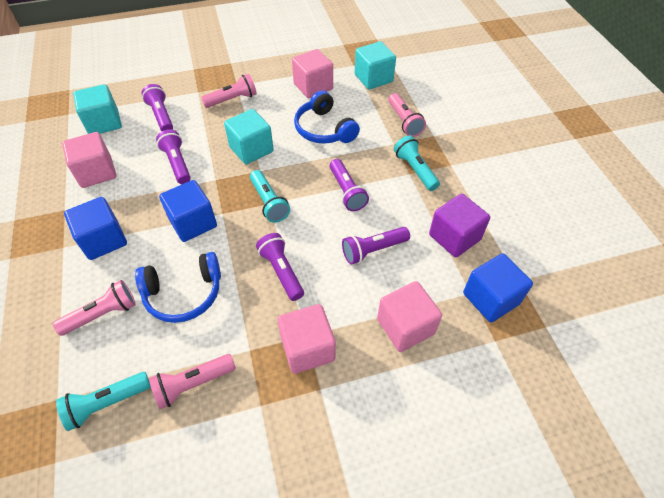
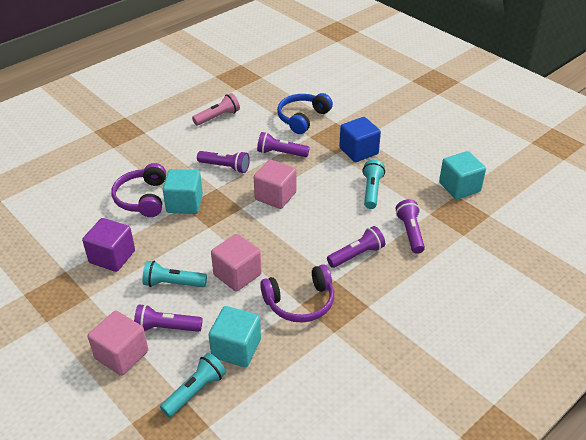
blue cube: 3 -> 1
blue headphones: 2 -> 1
pink cube: 4 -> 3
pink flashlight: 4 -> 1
purple headphones: 0 -> 2

